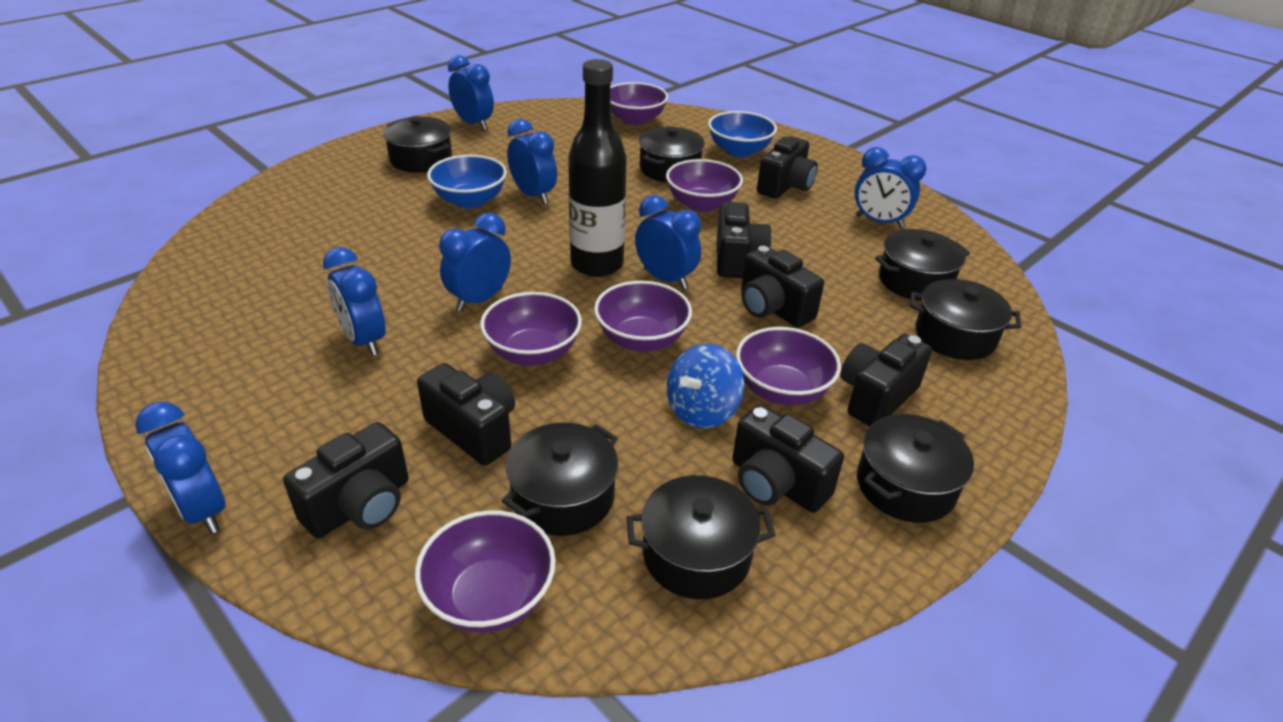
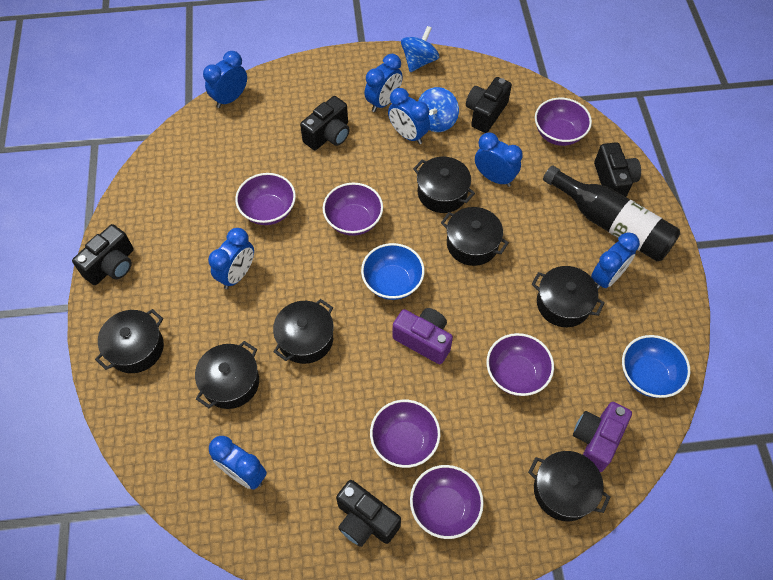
black camera: 7 -> 5
blue spinning top: 1 -> 2
purple camera: 0 -> 2

